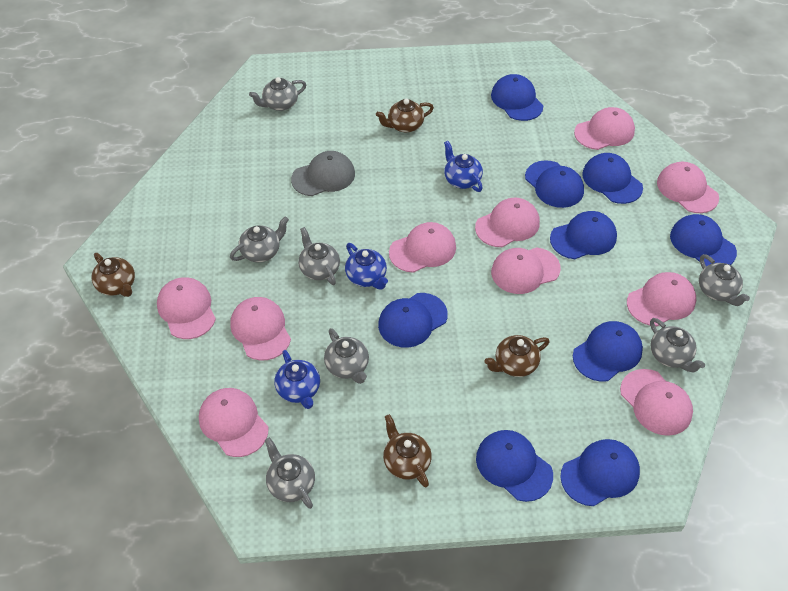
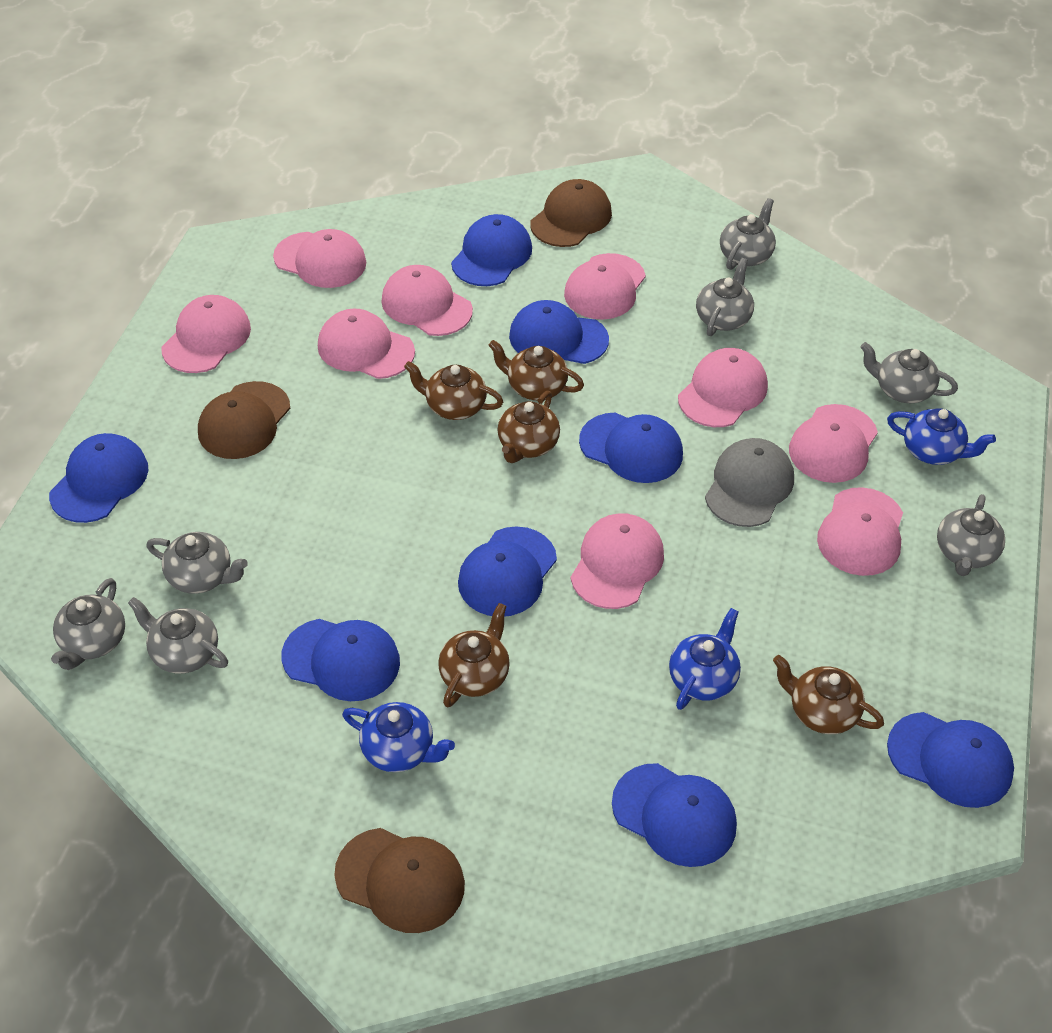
blue cap: 9 -> 8
brown cap: 0 -> 3
brown teapot: 4 -> 5
pink cap: 10 -> 9

